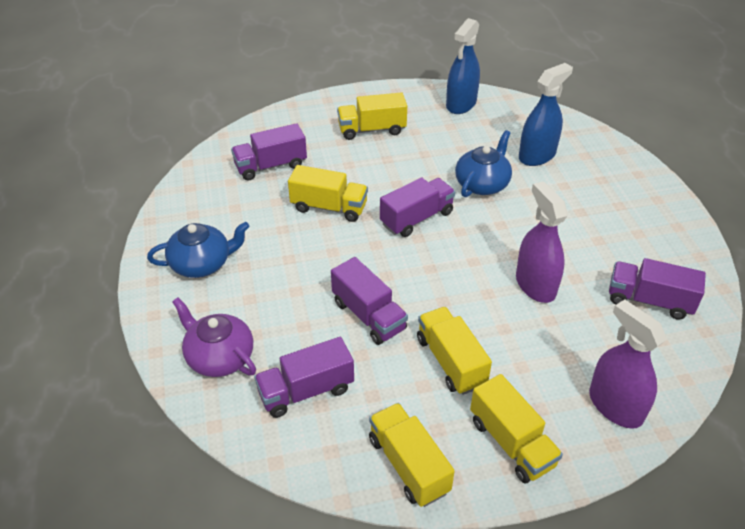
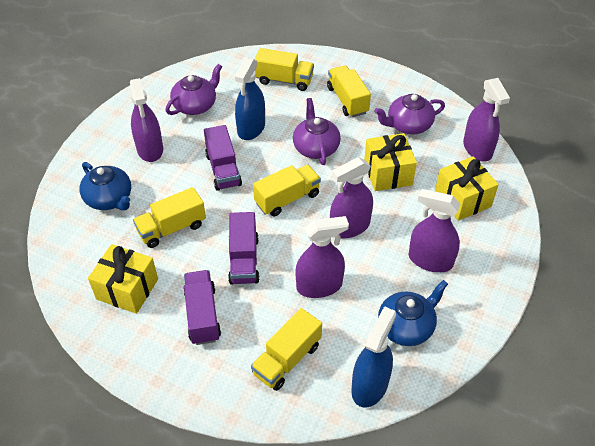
purple spray bottle: 2 -> 5
purple teapot: 1 -> 3
purple truck: 5 -> 3
yellow gift: 0 -> 3

